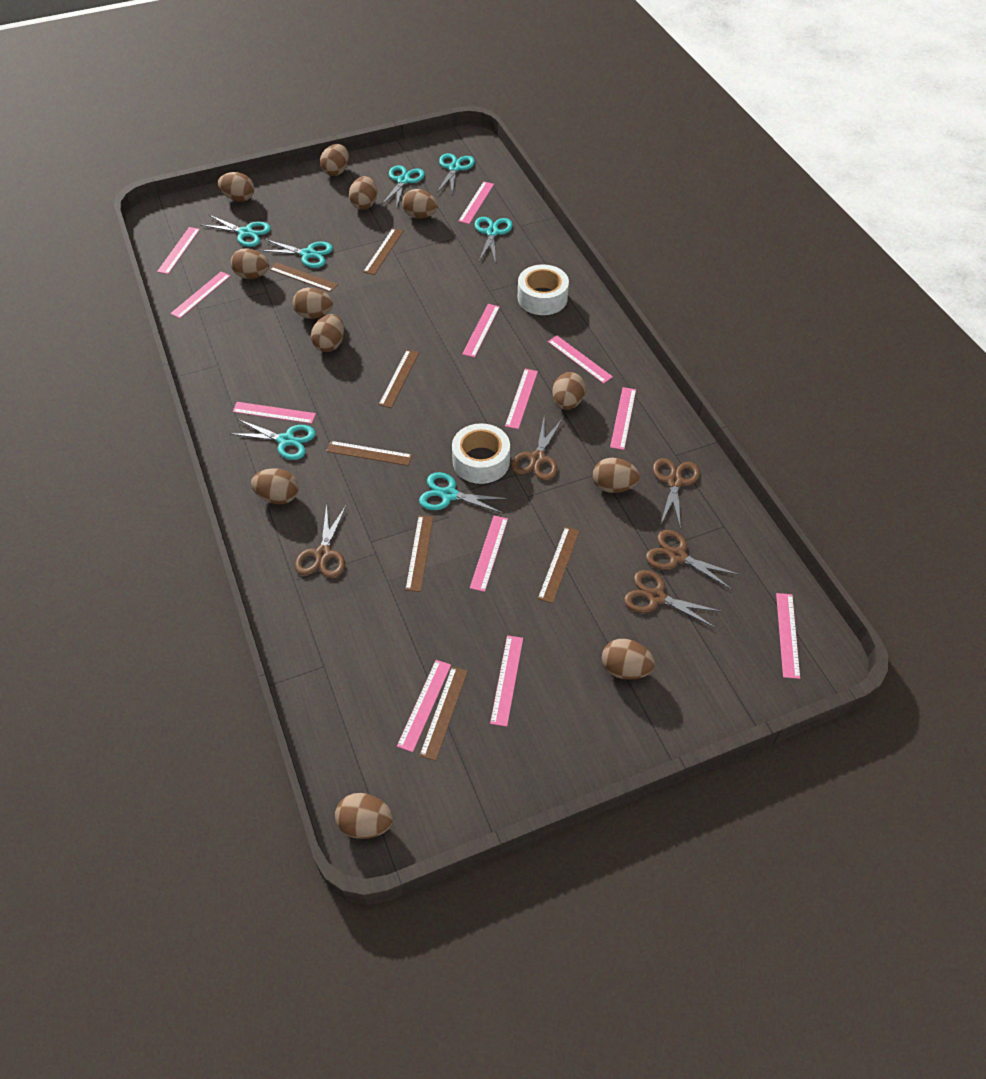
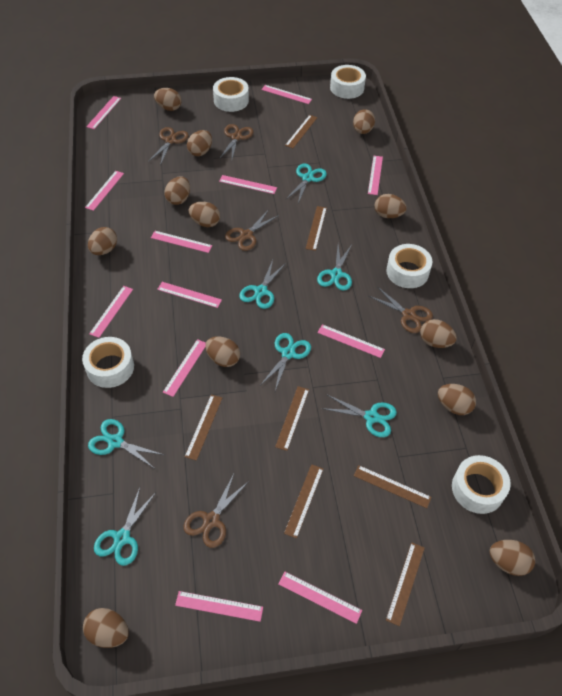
white tape: 2 -> 5

